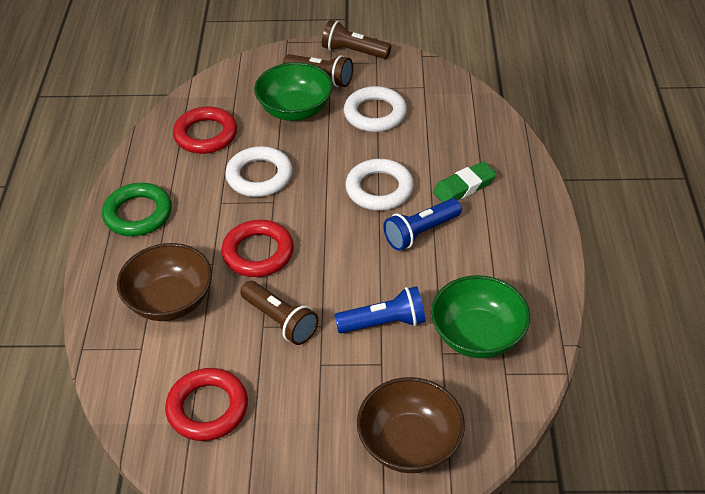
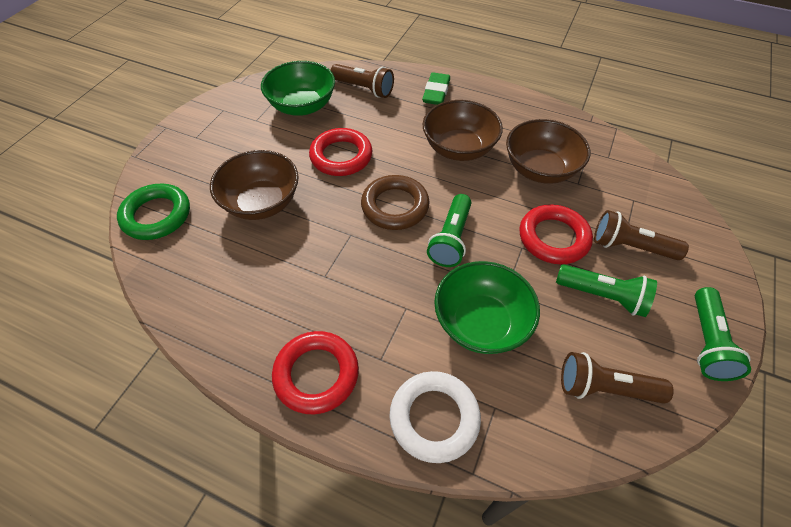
blue flashlight: 2 -> 0
brown bowl: 2 -> 3
brown ring: 0 -> 1
green flashlight: 0 -> 3
white ring: 3 -> 1

